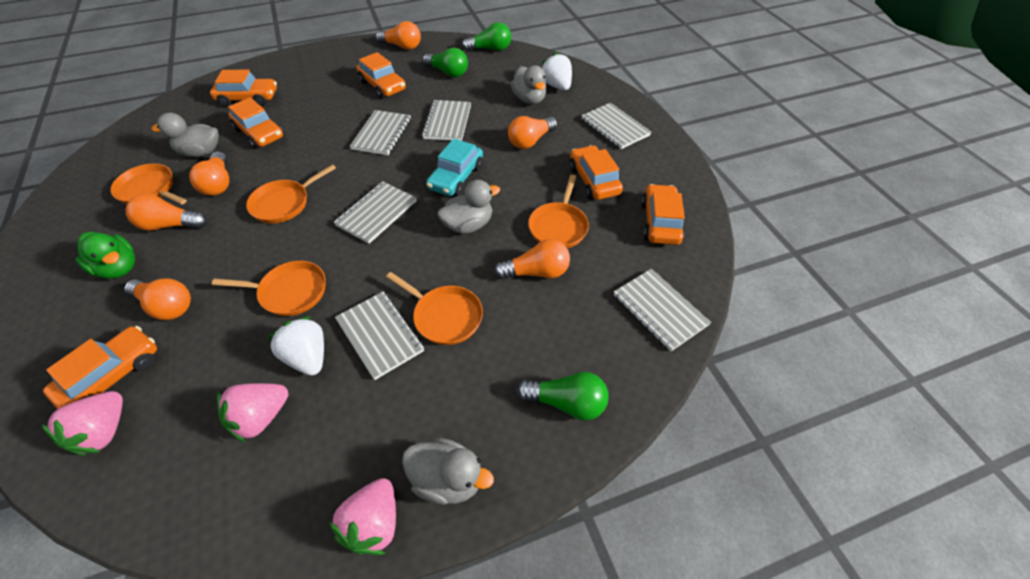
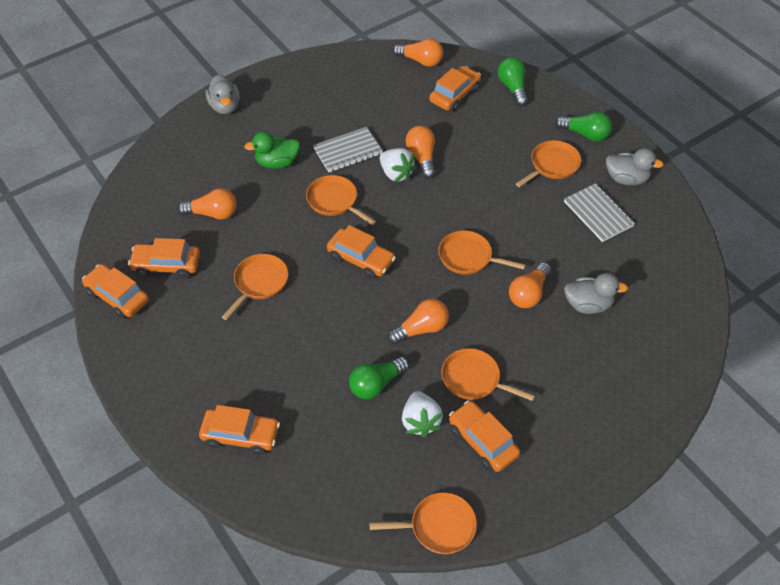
grey duck: 4 -> 3
grey notebook: 6 -> 2
orange light bulb: 6 -> 5
orange pan: 5 -> 6
pink strawberry: 3 -> 0
turquoise car: 1 -> 0

